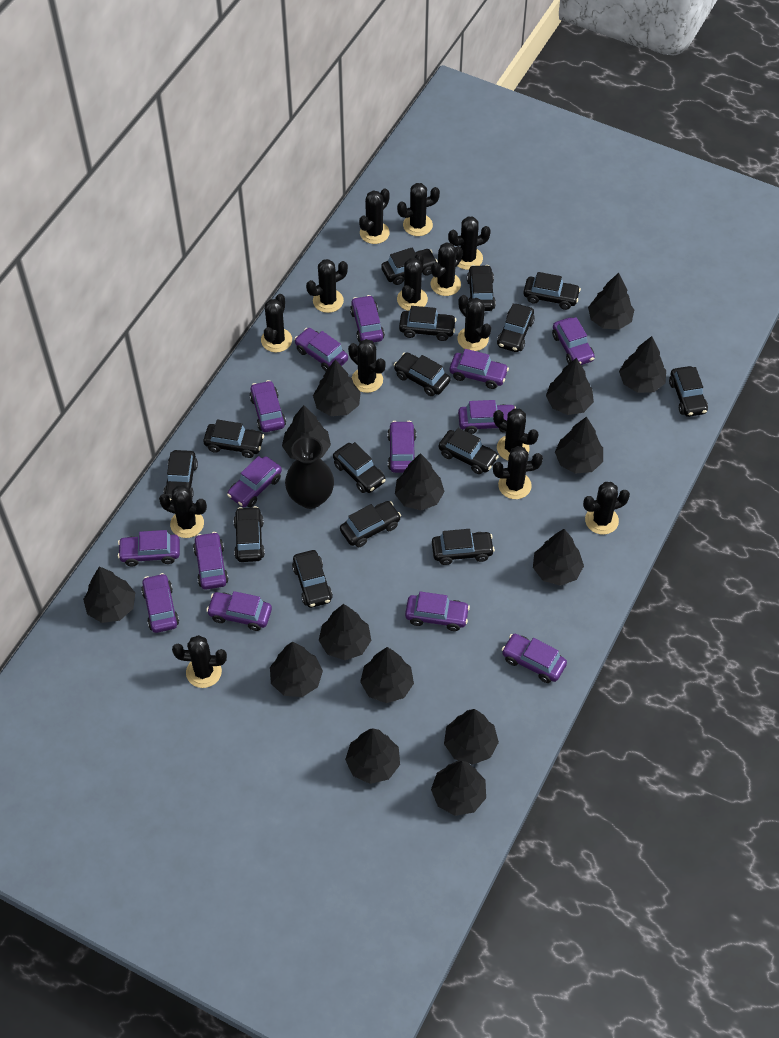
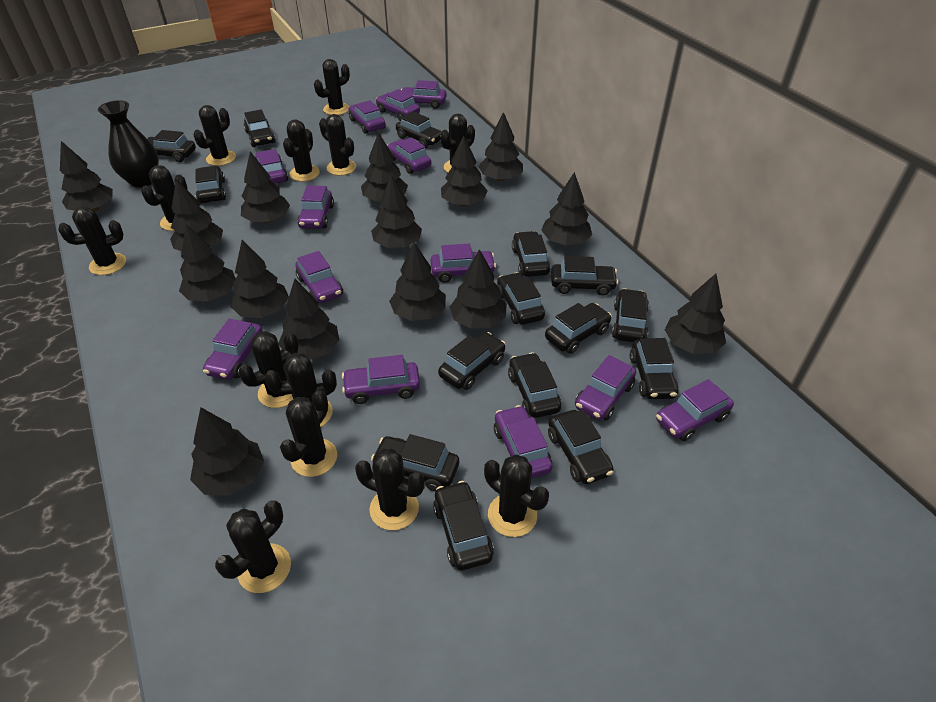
black cactus: 14 -> 13
purple car: 14 -> 13

